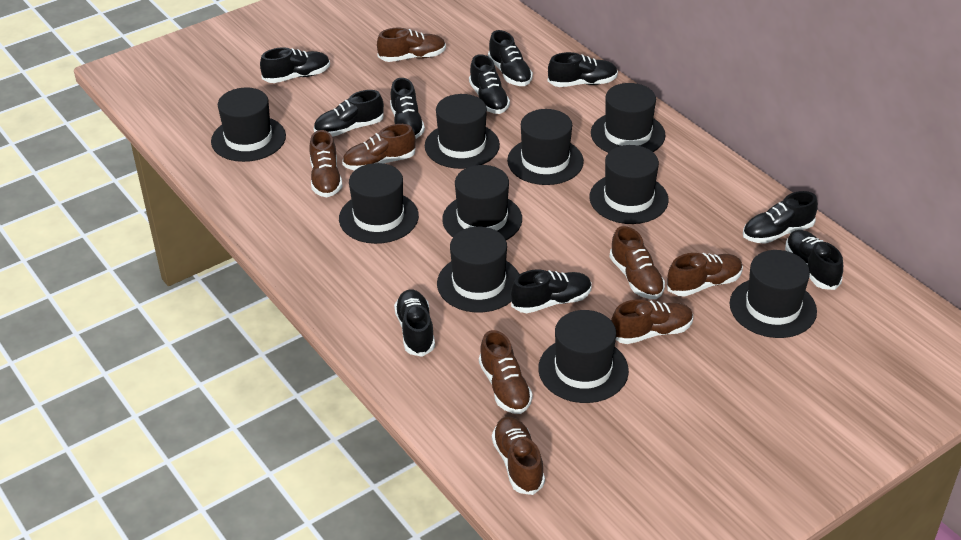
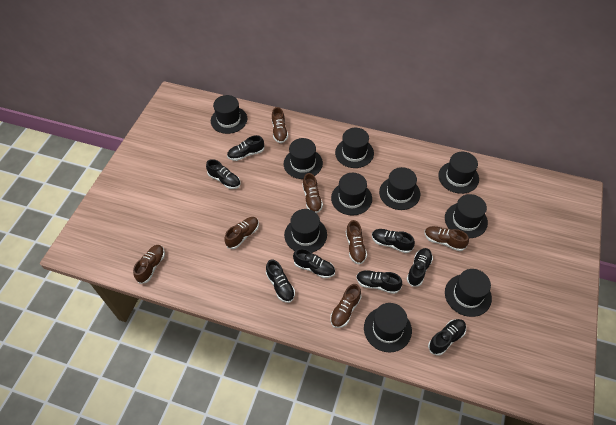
black shoe: 10 -> 8
brown shoe: 8 -> 7

